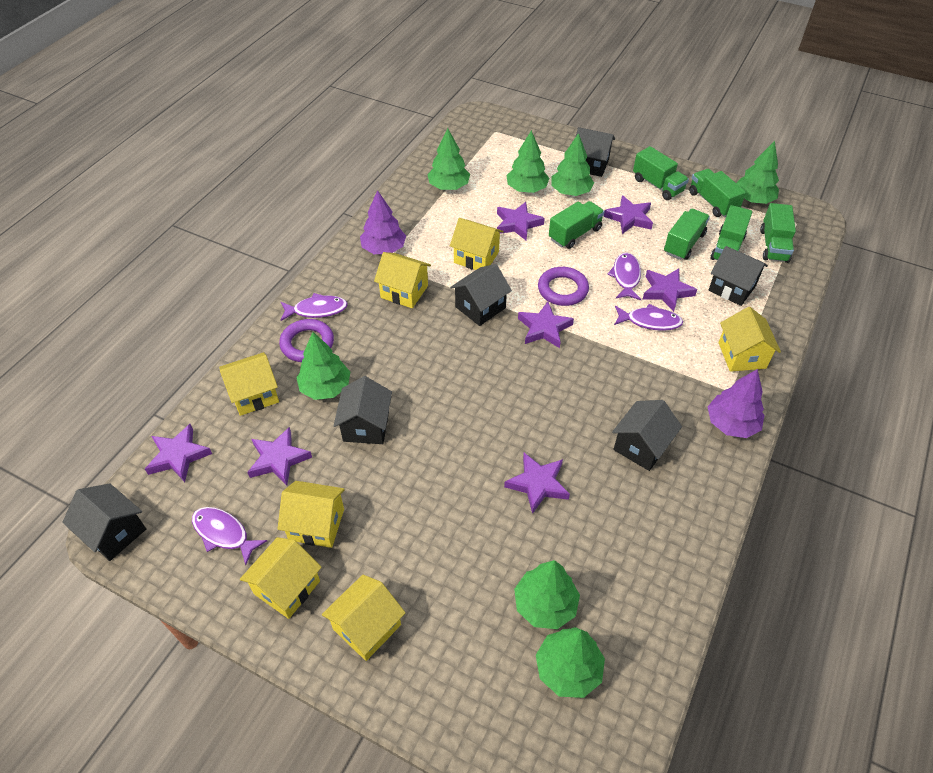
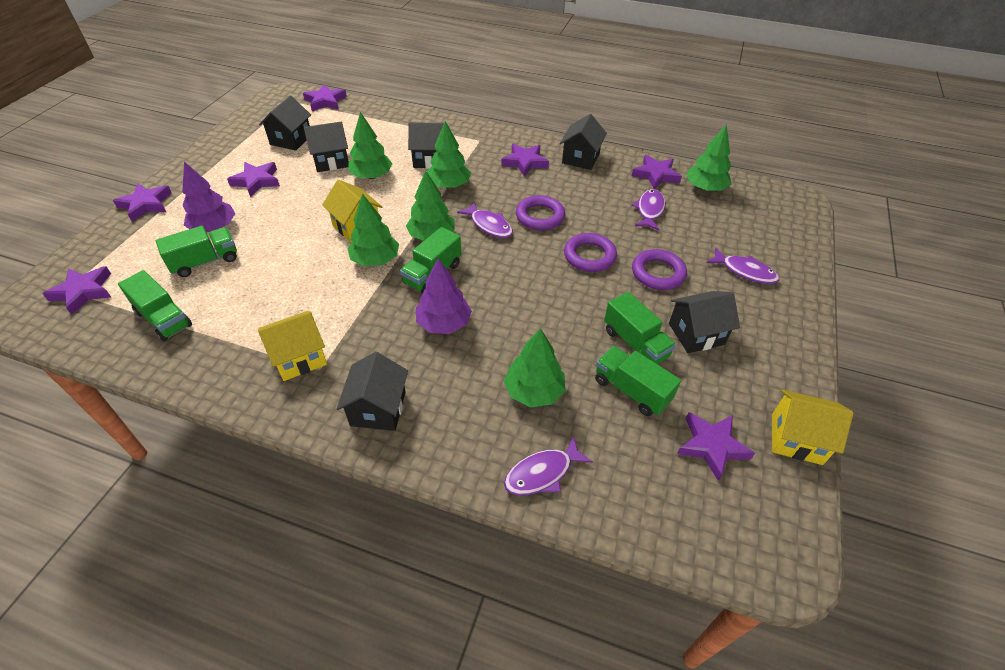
green tree: 7 -> 6
green truck: 6 -> 5
purple ring: 2 -> 3
yellow house: 7 -> 3

